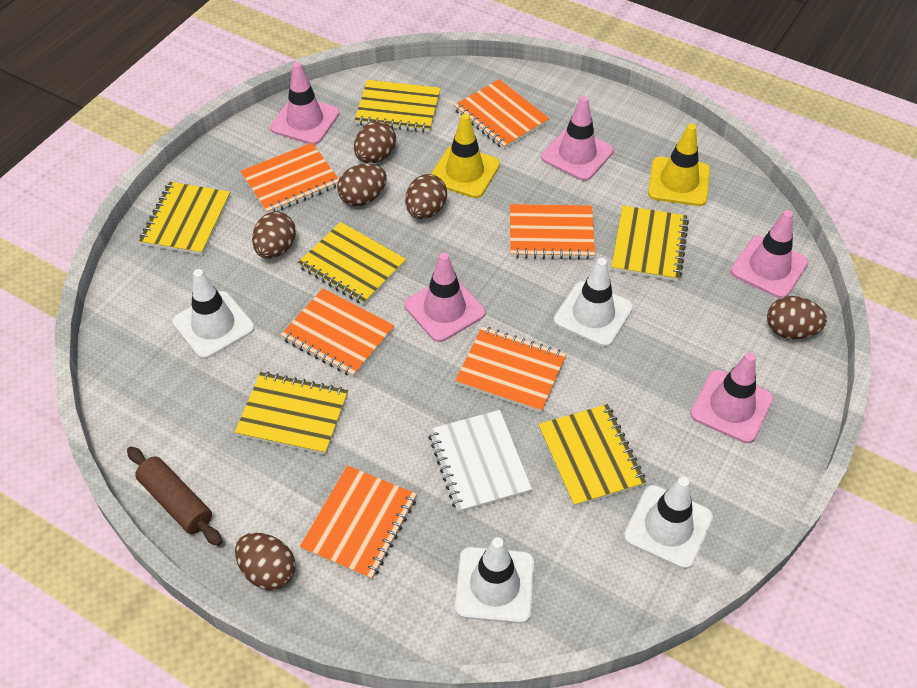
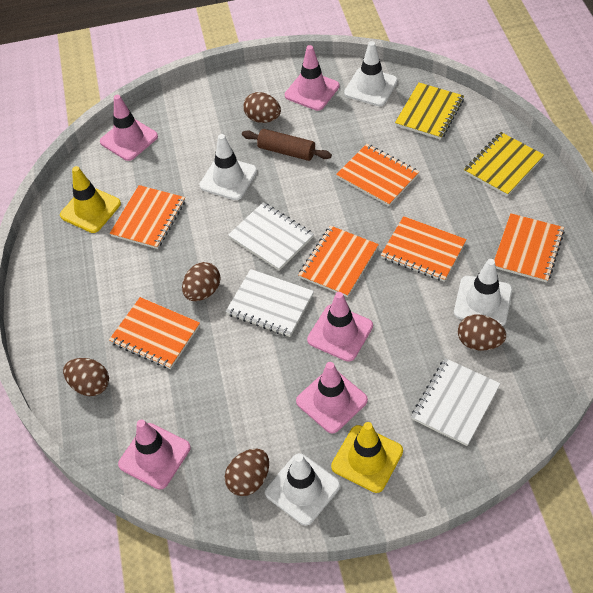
brown egg: 6 -> 5
white notebook: 1 -> 3
yellow notebook: 6 -> 2

